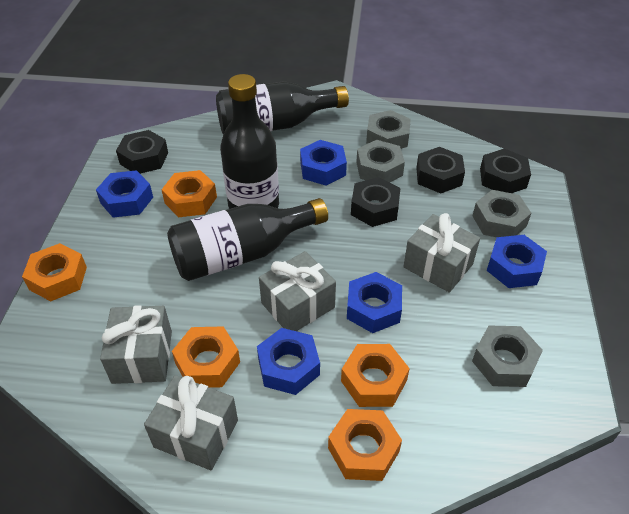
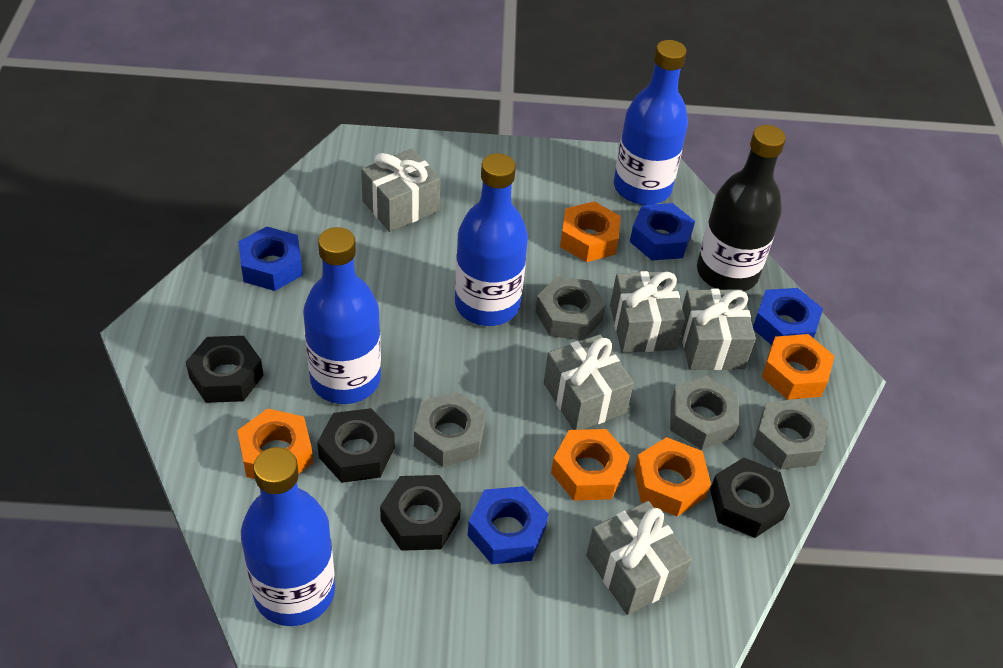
black bottle: 3 -> 1
blue bottle: 0 -> 4
blue nut: 5 -> 4
grey gift: 4 -> 5

